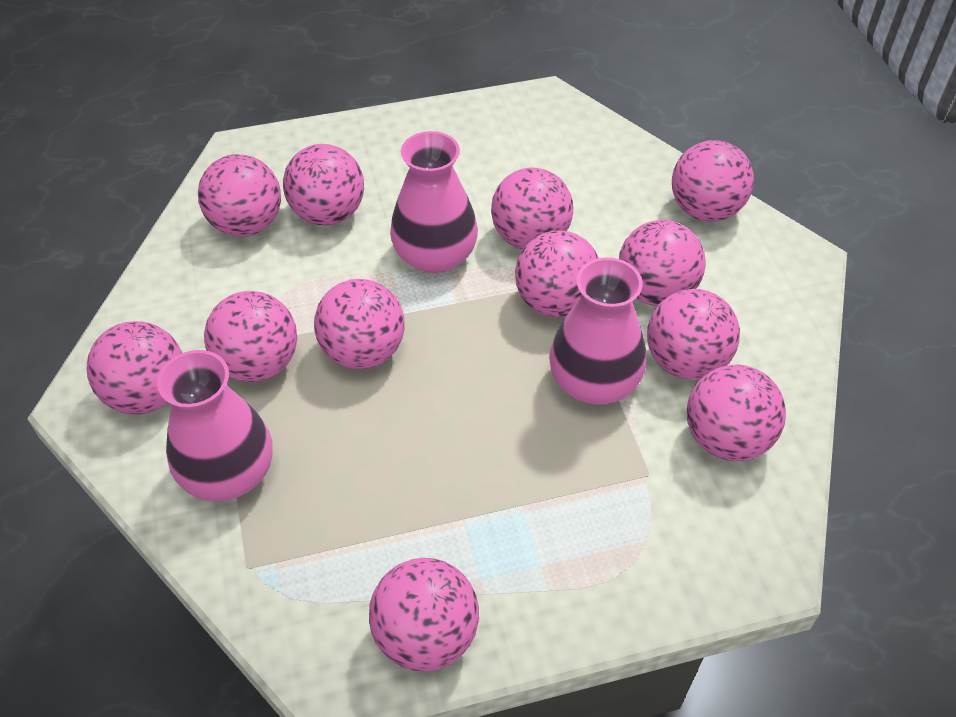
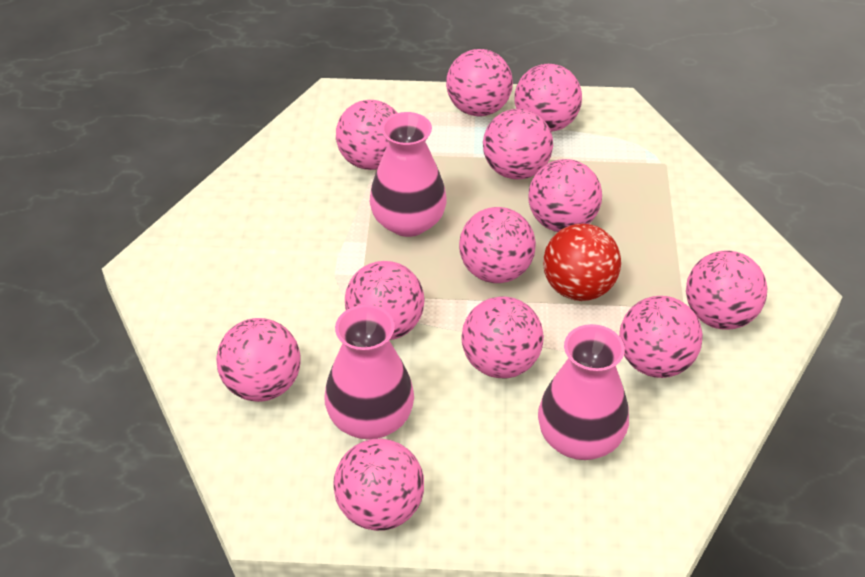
red ball: 0 -> 1

